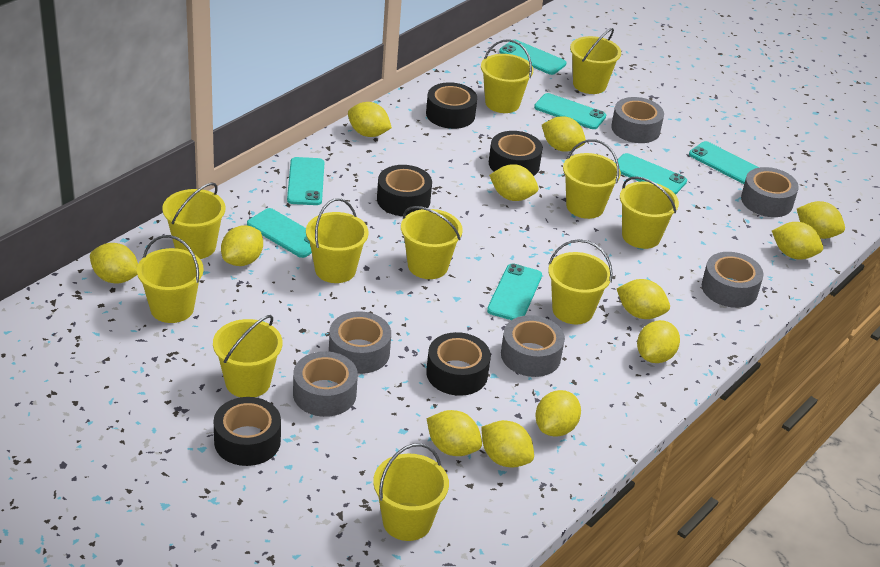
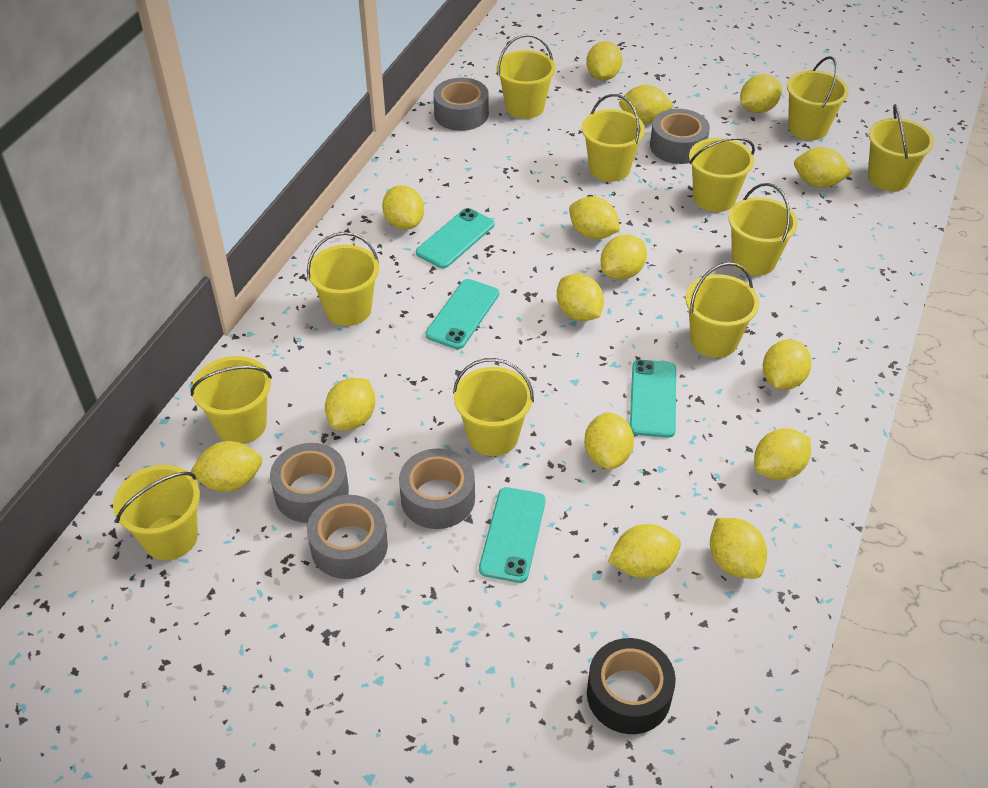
black tape: 5 -> 1
grey tape: 6 -> 5
turquoise phone: 7 -> 4
yellow lemon: 12 -> 15

